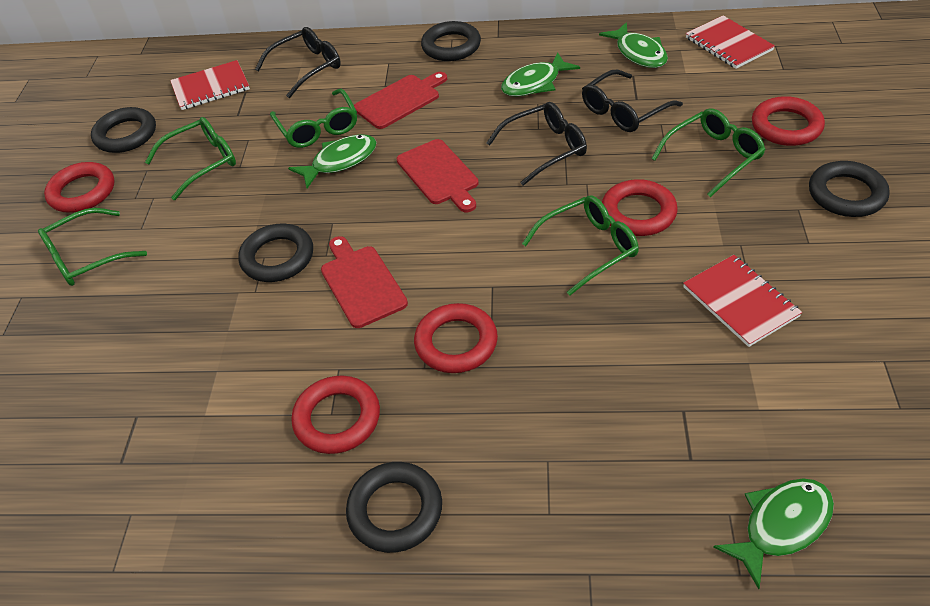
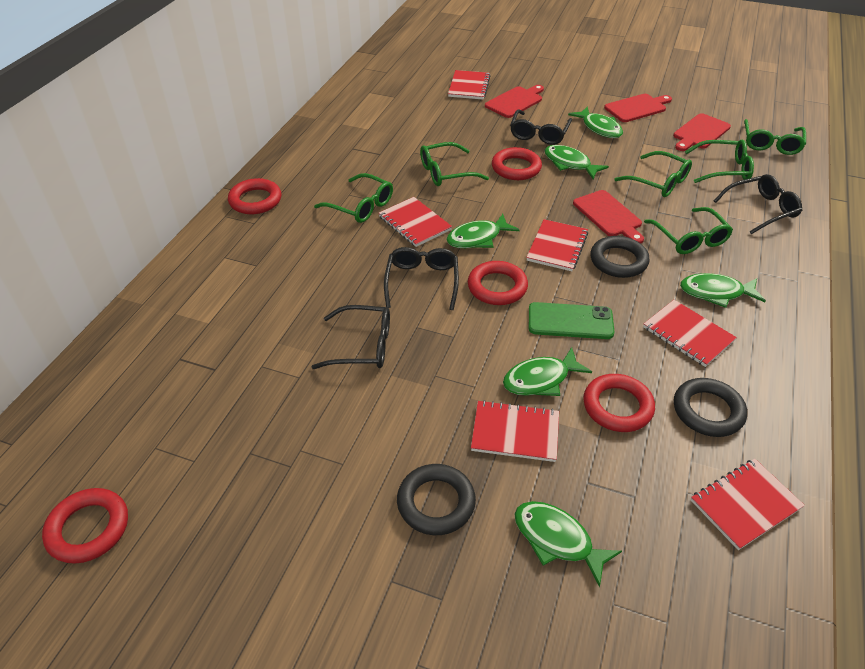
black glasses: 3 -> 4
black ring: 5 -> 3
green fish: 4 -> 6
green glasses: 5 -> 6
green phone: 0 -> 1
red cutting board: 3 -> 4
red notebook: 3 -> 6

